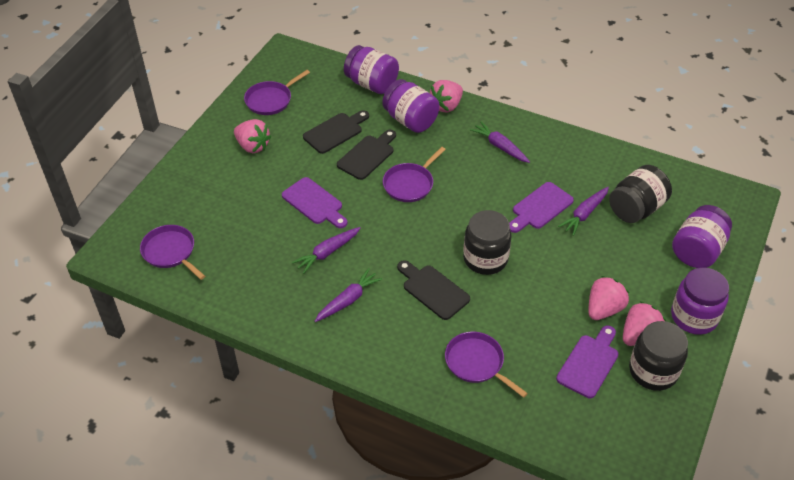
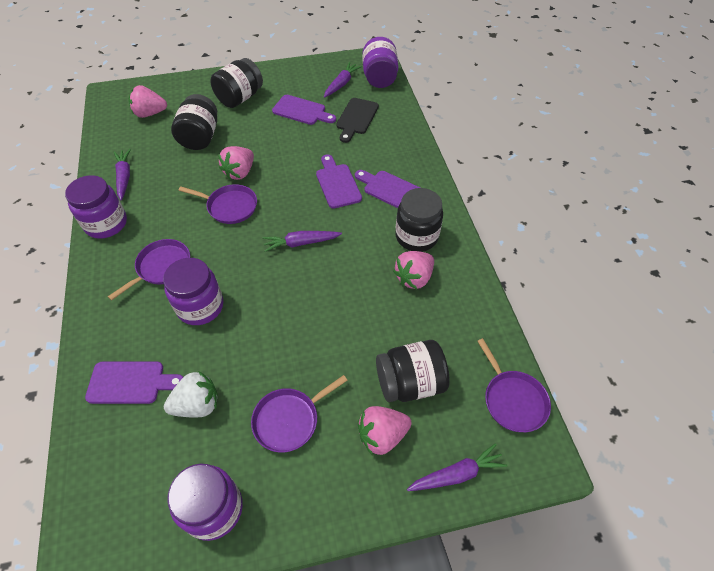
black cutting board: 3 -> 1
black jar: 3 -> 4
purple cutting board: 3 -> 4
white strawberry: 0 -> 1

